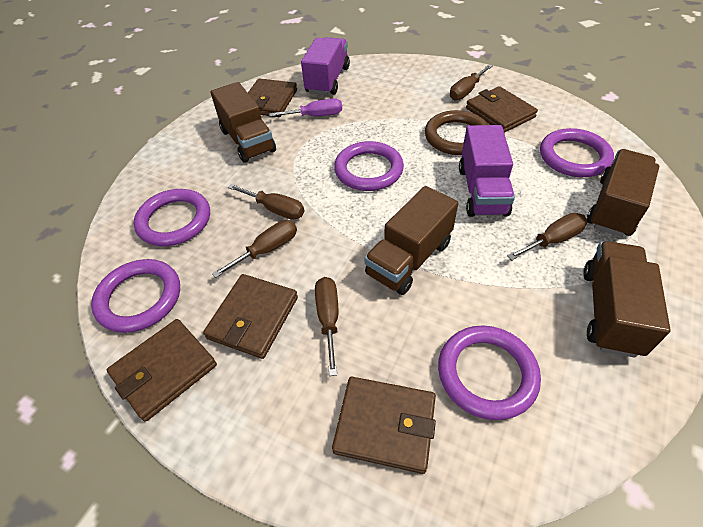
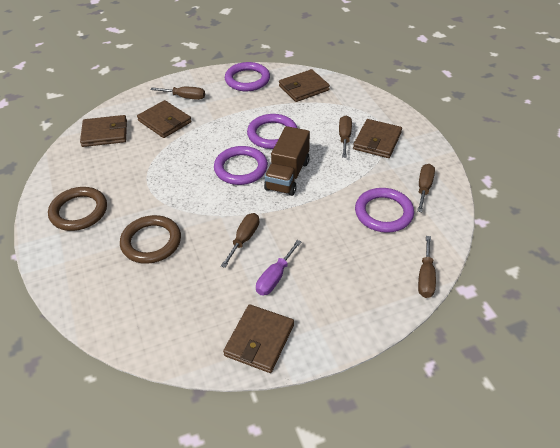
brown ring: 1 -> 2
brown truck: 4 -> 1
purple ring: 5 -> 4
purple truck: 2 -> 0

